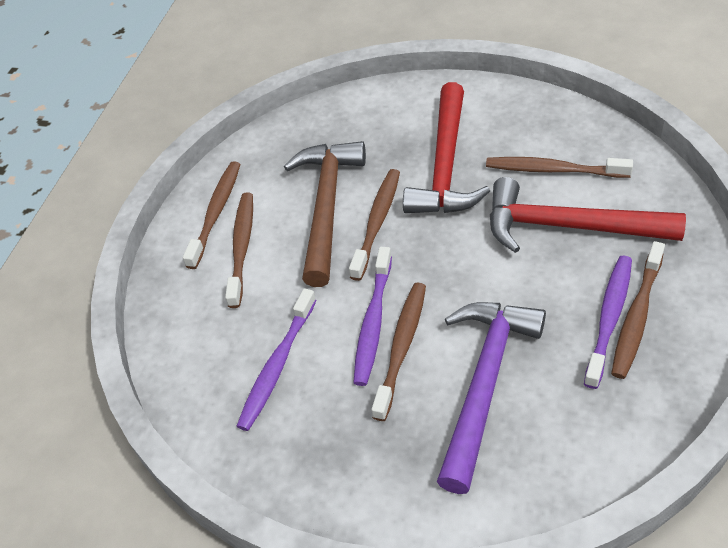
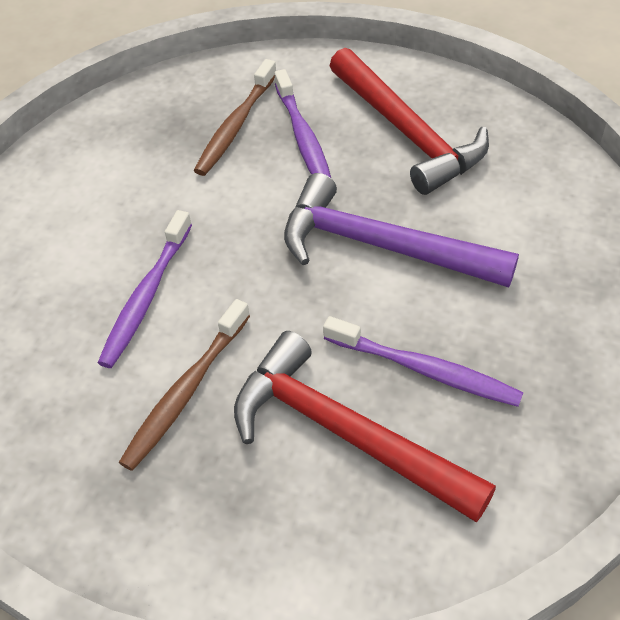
brown hammer: 1 -> 0
brown toothbrush: 6 -> 2

